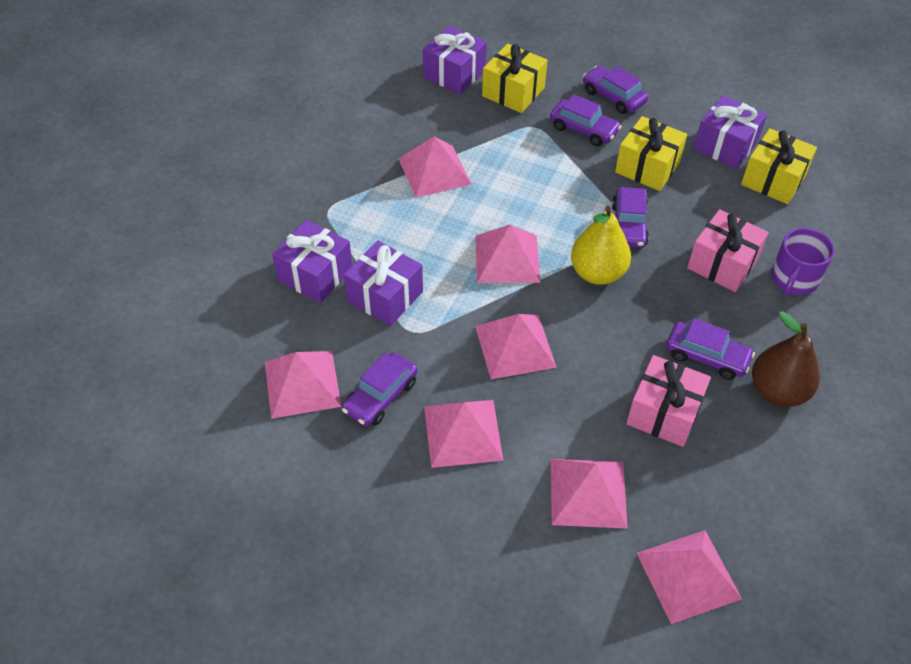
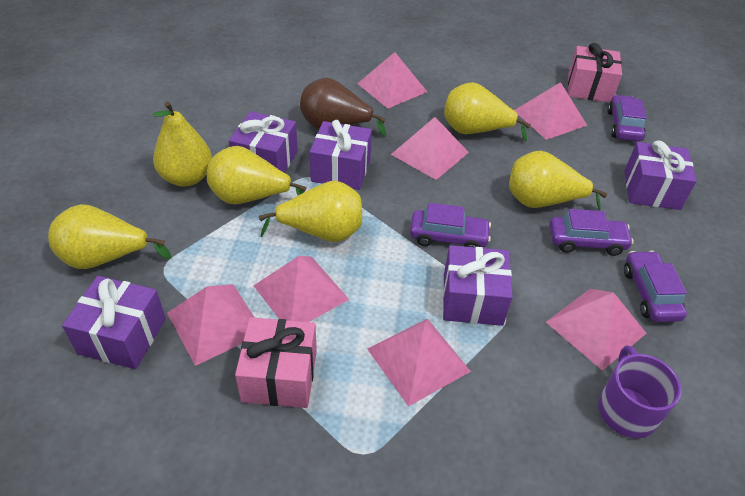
purple car: 5 -> 4
purple gift: 4 -> 5
yellow gift: 3 -> 0
yellow pear: 1 -> 6

